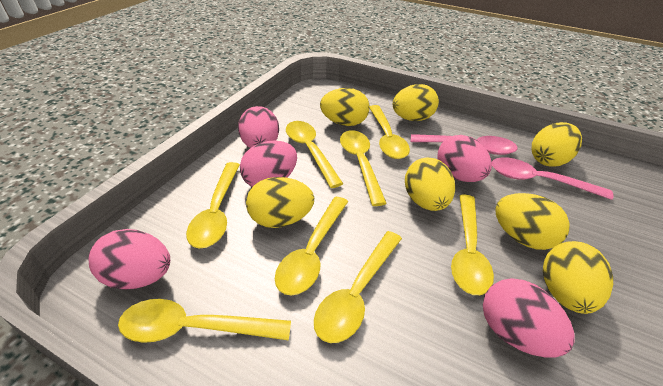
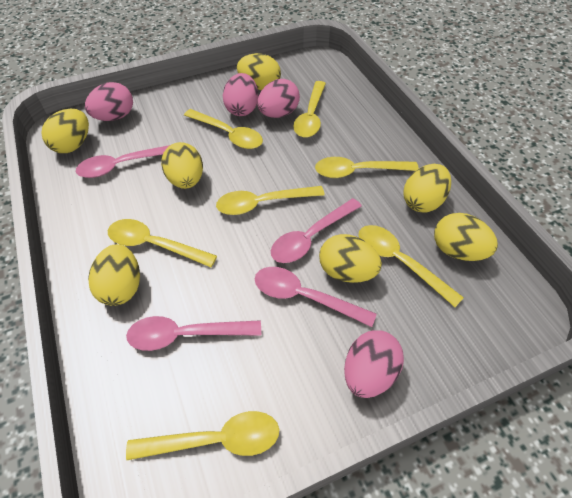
pink egg: 5 -> 4
pink spoon: 2 -> 4
yellow spoon: 8 -> 7

